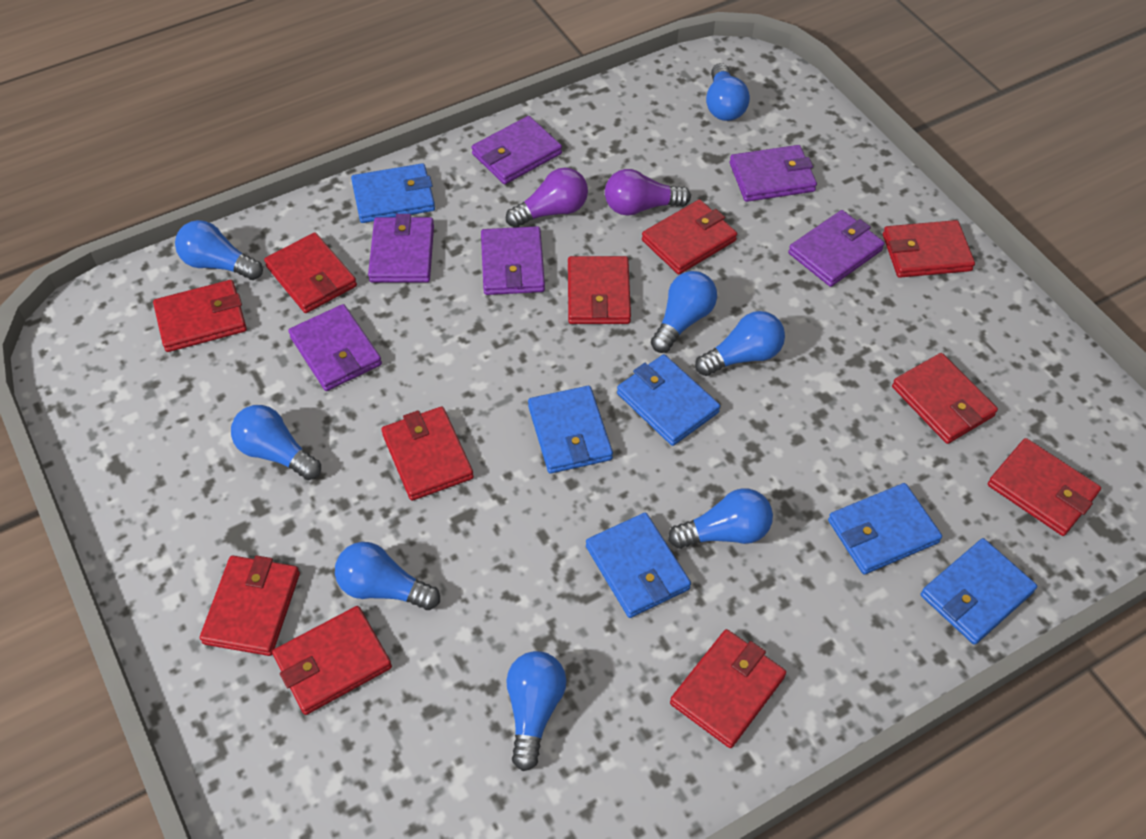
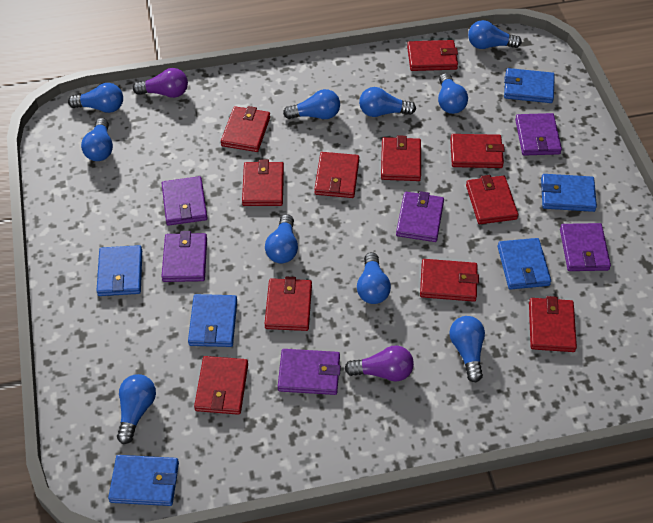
blue light bulb: 8 -> 10

